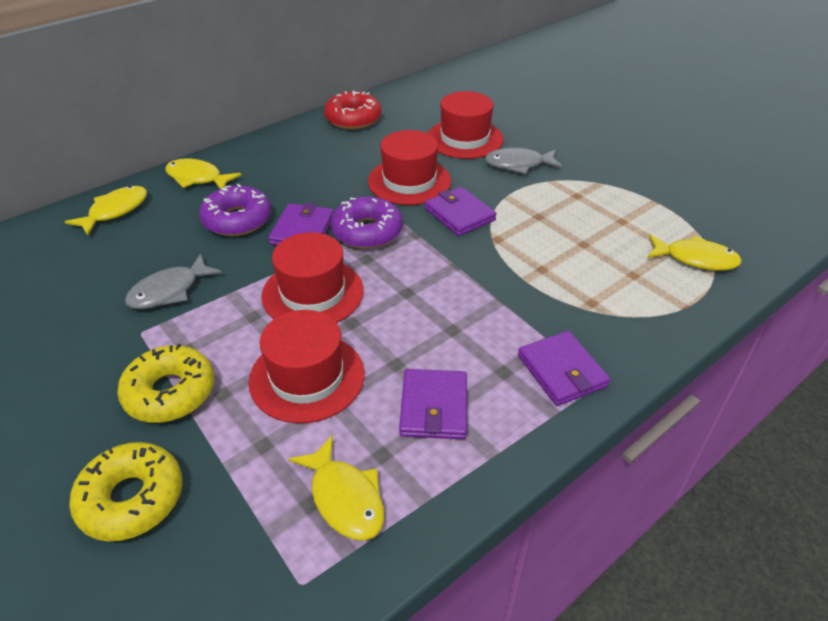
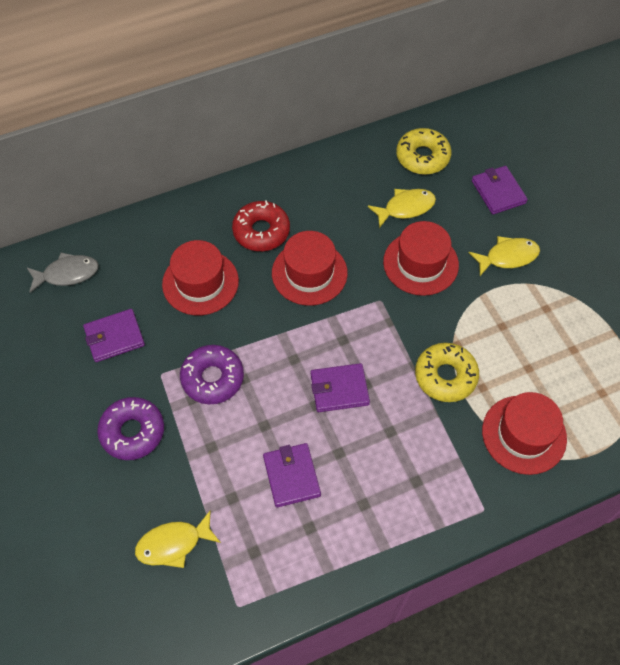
grey fish: 2 -> 1
yellow fish: 4 -> 3

